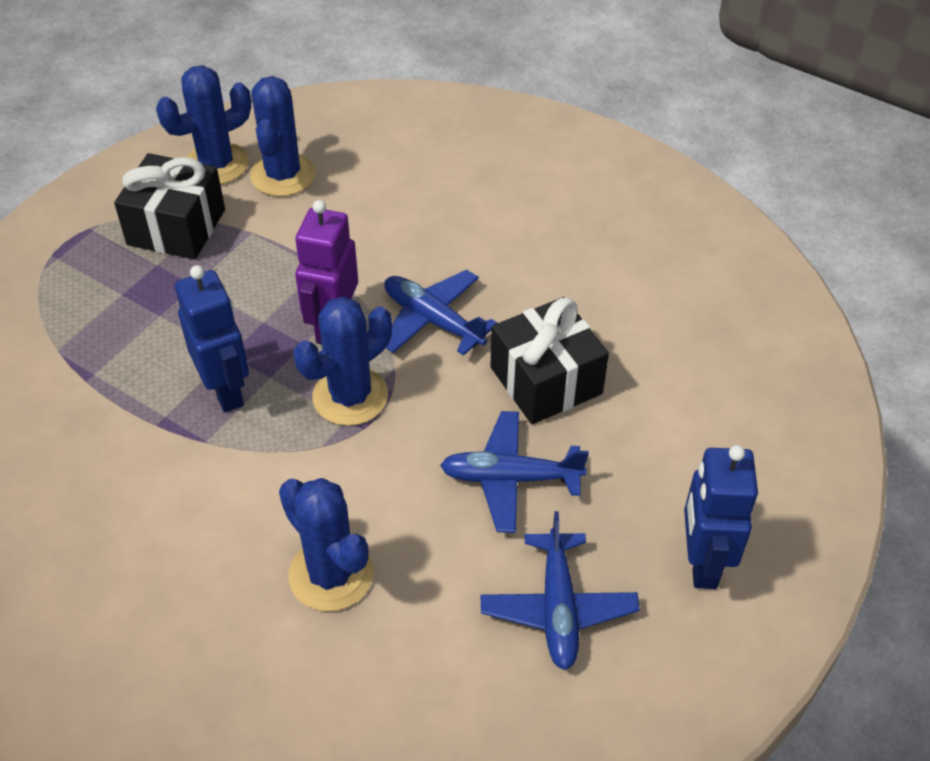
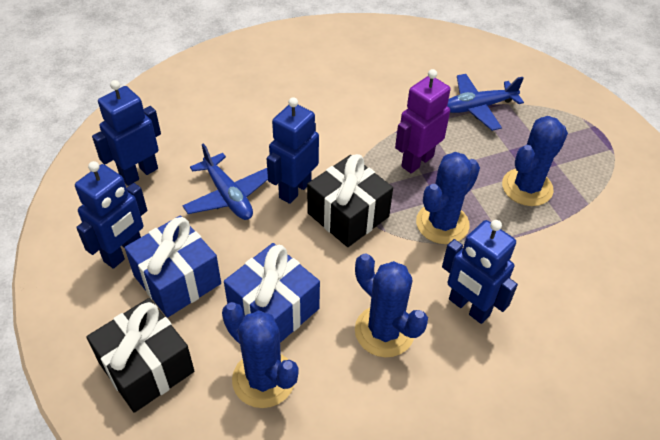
blue gift: 0 -> 2
blue plane: 3 -> 2
blue robot: 2 -> 4

